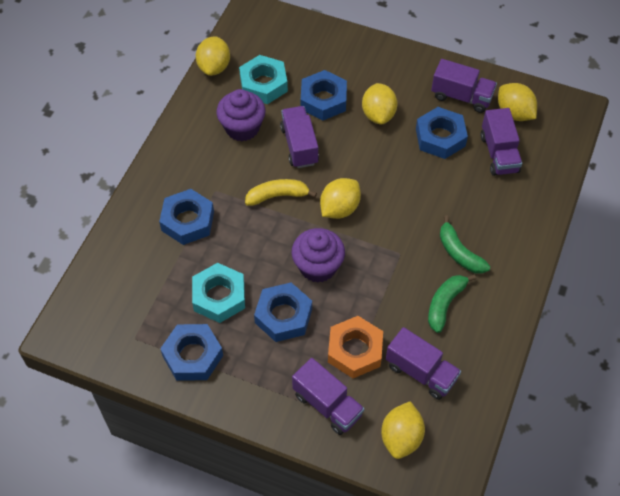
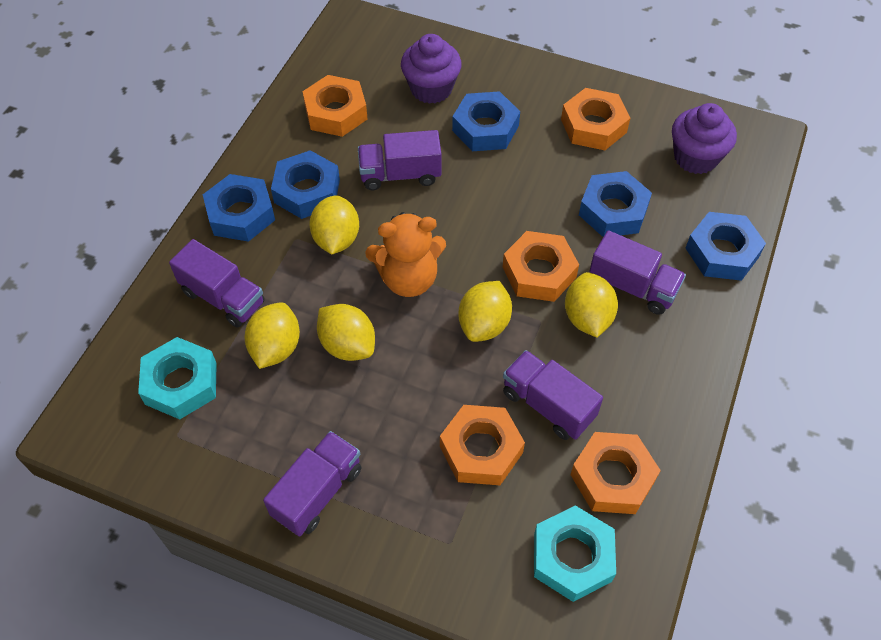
green banana: 2 -> 0
orange nut: 1 -> 5
orange teddy bear: 0 -> 1
yellow banana: 1 -> 0

